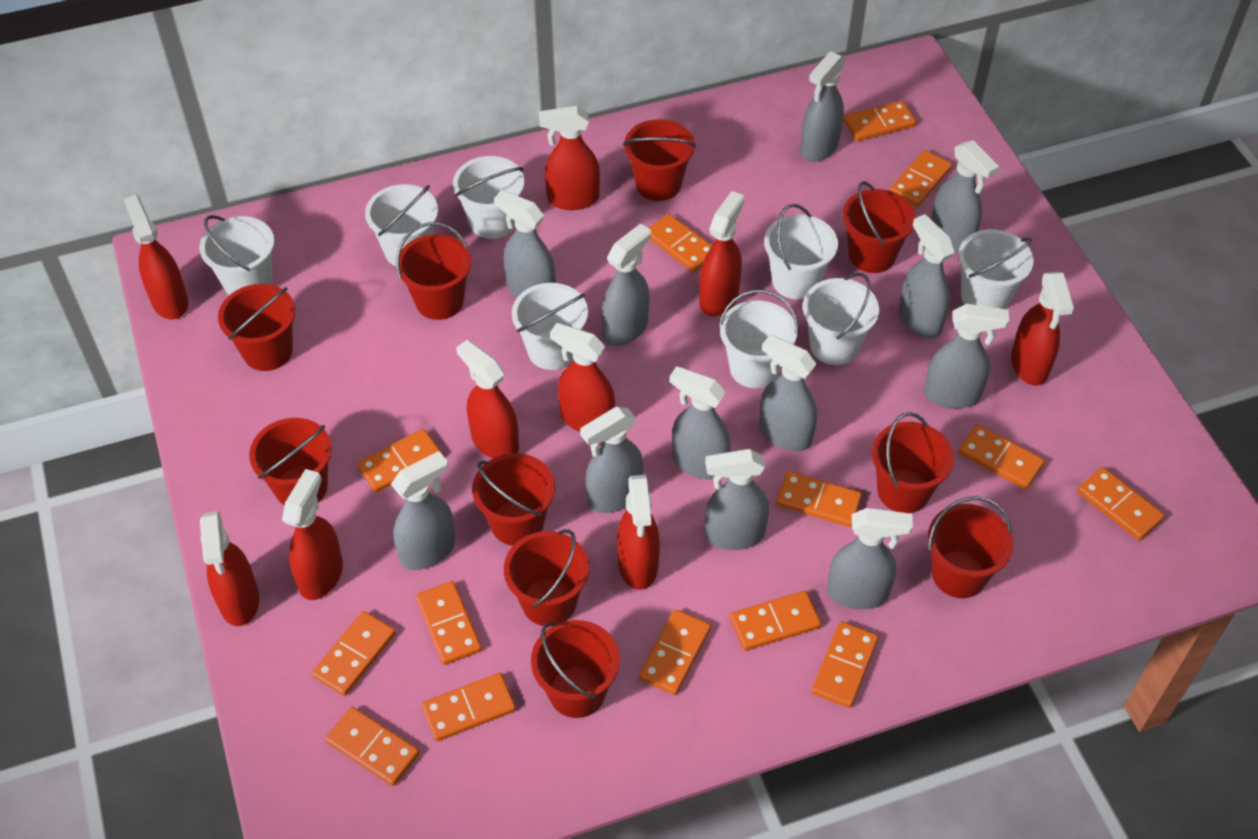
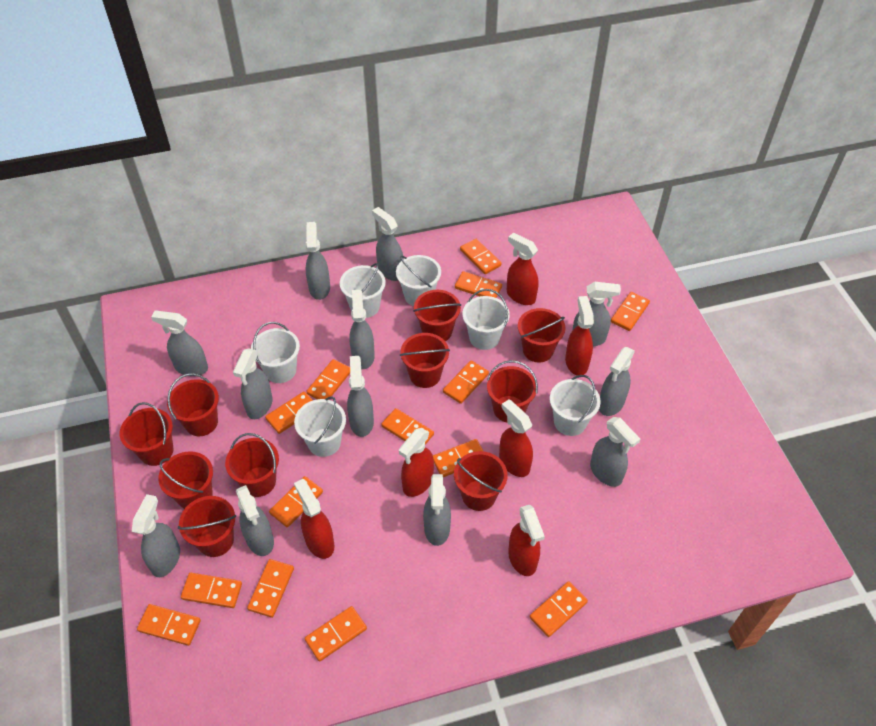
red spray bottle: 9 -> 6
white bucket: 8 -> 6

